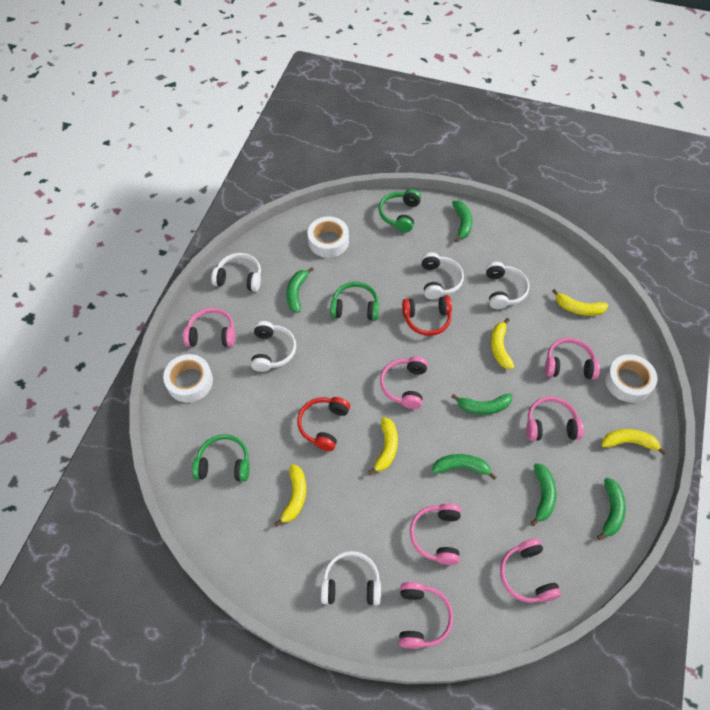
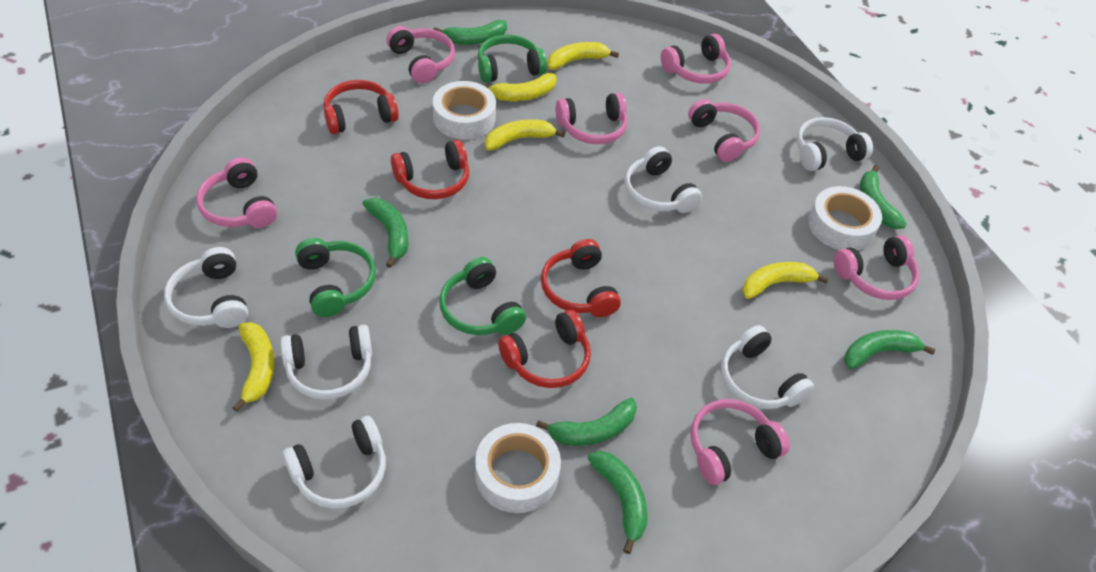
red headphones: 2 -> 4
white headphones: 5 -> 6

